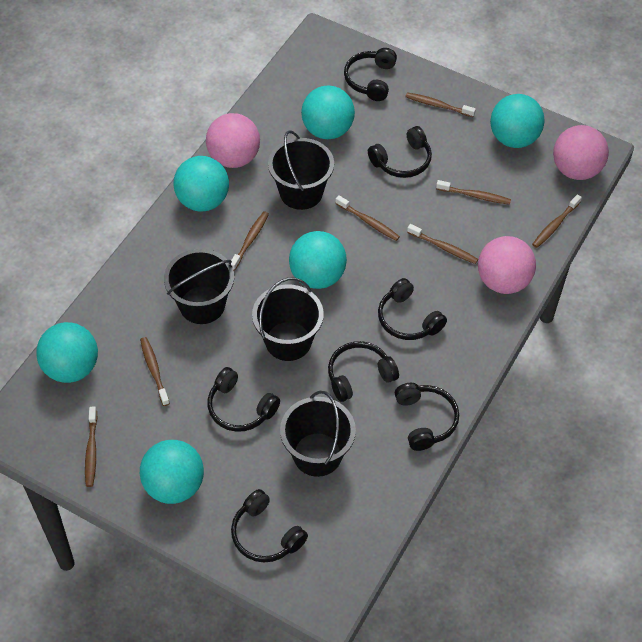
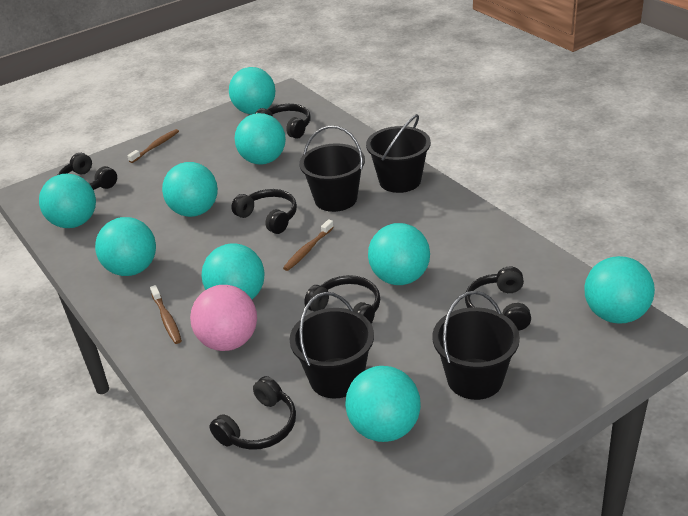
black headphones: 7 -> 6
brown toothbrush: 8 -> 3
pink ball: 3 -> 1
turquoise ball: 6 -> 9

